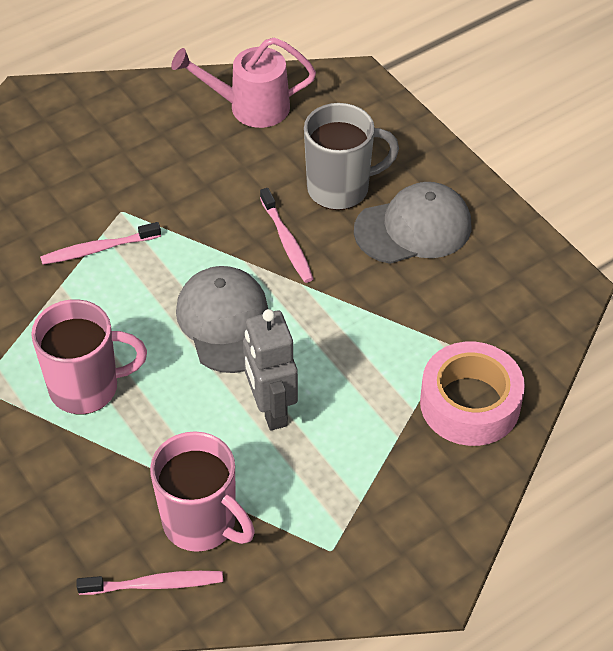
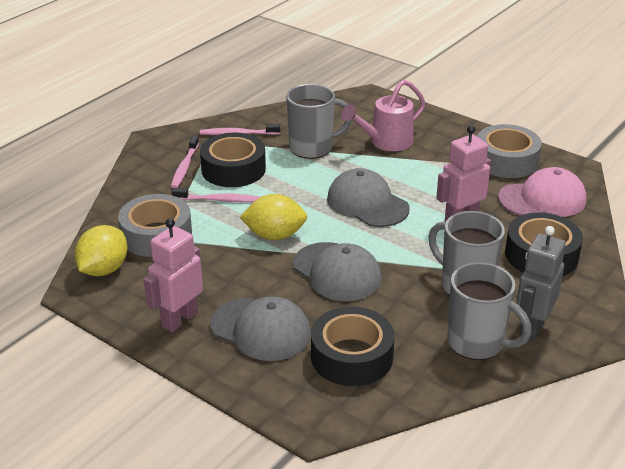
black tape: 0 -> 3
grey cap: 2 -> 3
grey mug: 1 -> 3
grey tape: 0 -> 2
pink cap: 0 -> 1
pink mug: 2 -> 0
pink robot: 0 -> 2
pink tape: 1 -> 0
yellow lemon: 0 -> 2

